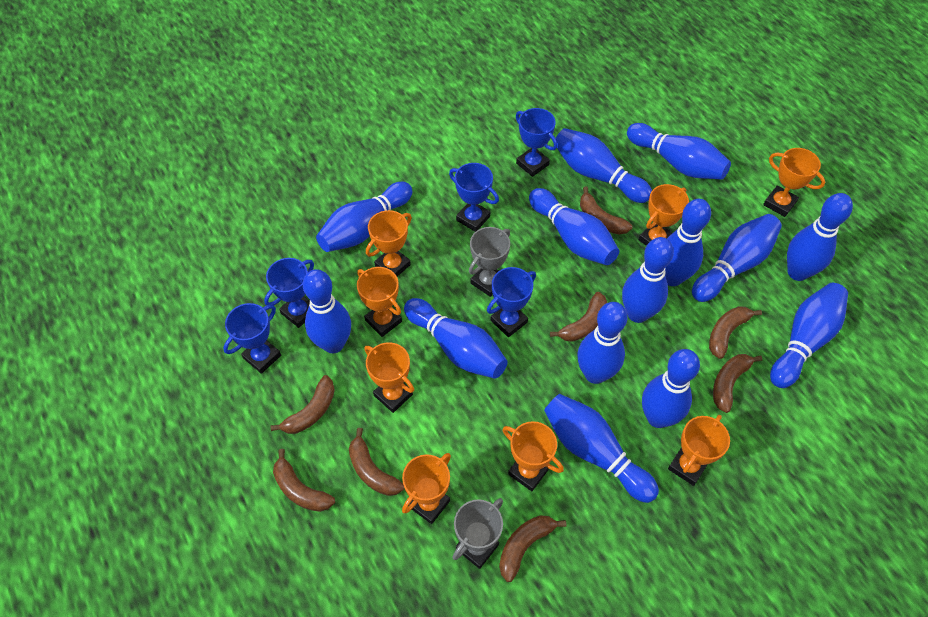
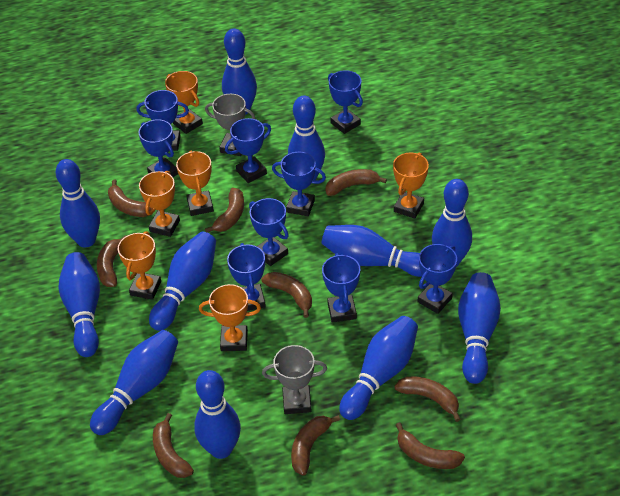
blue bowling pin: 14 -> 11
blue trophy: 5 -> 9
brown banana: 8 -> 9
orange trophy: 8 -> 6

